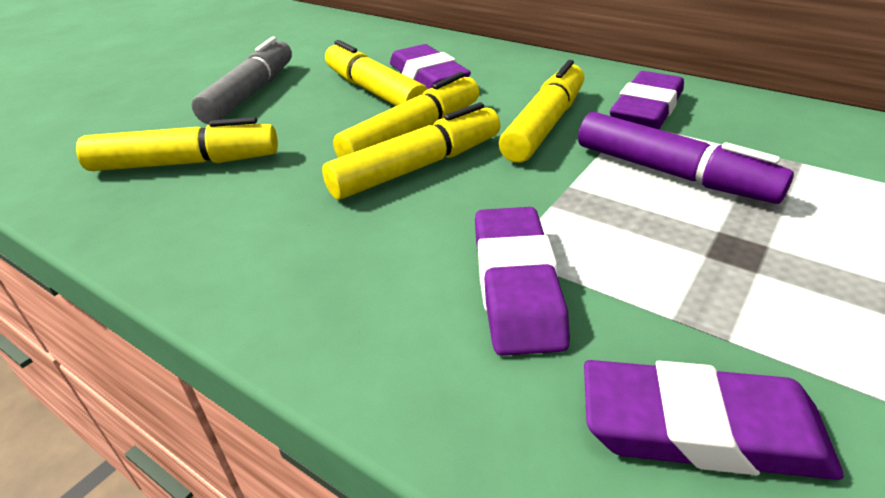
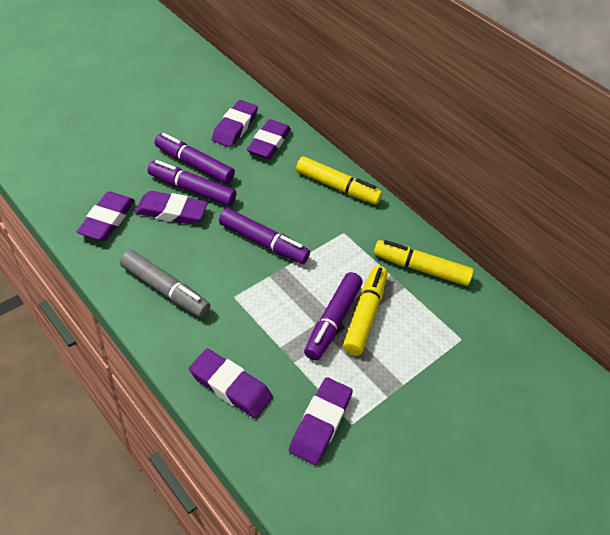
purple eraser: 4 -> 6
purple marker: 1 -> 4
yellow marker: 5 -> 3

